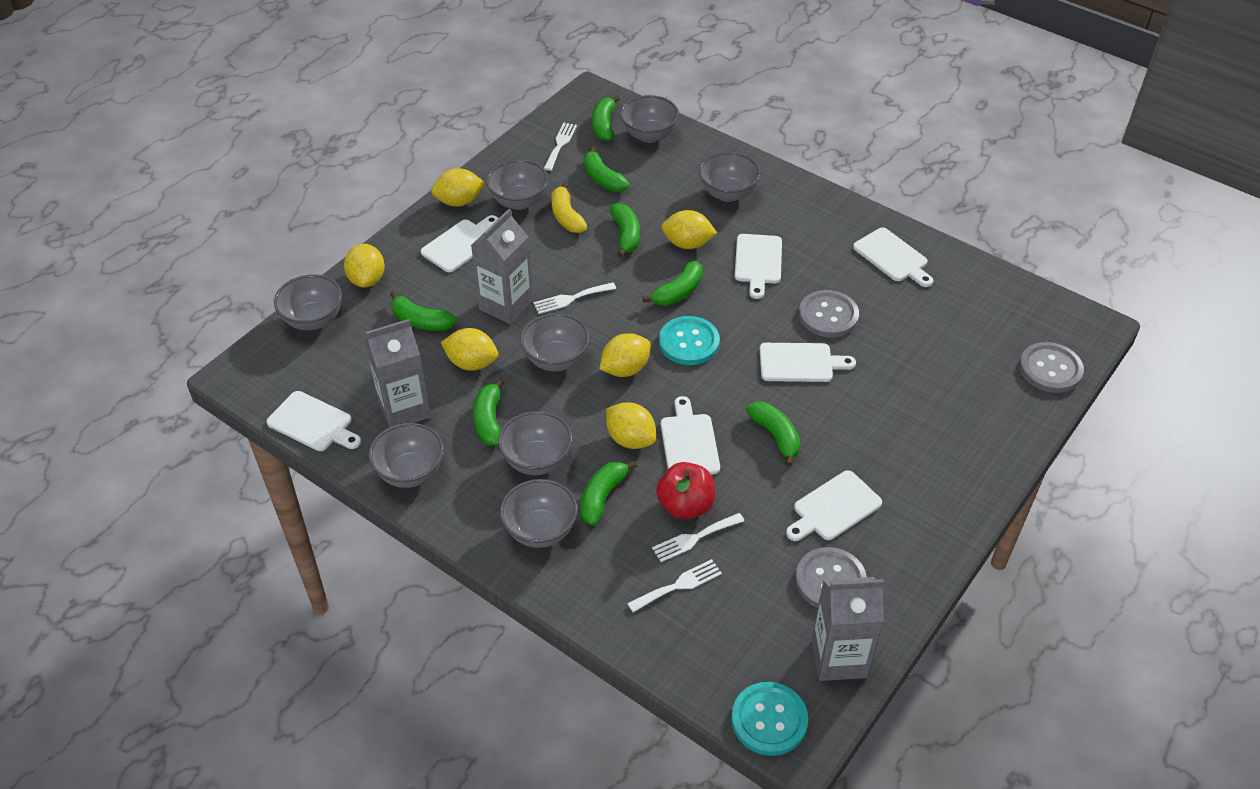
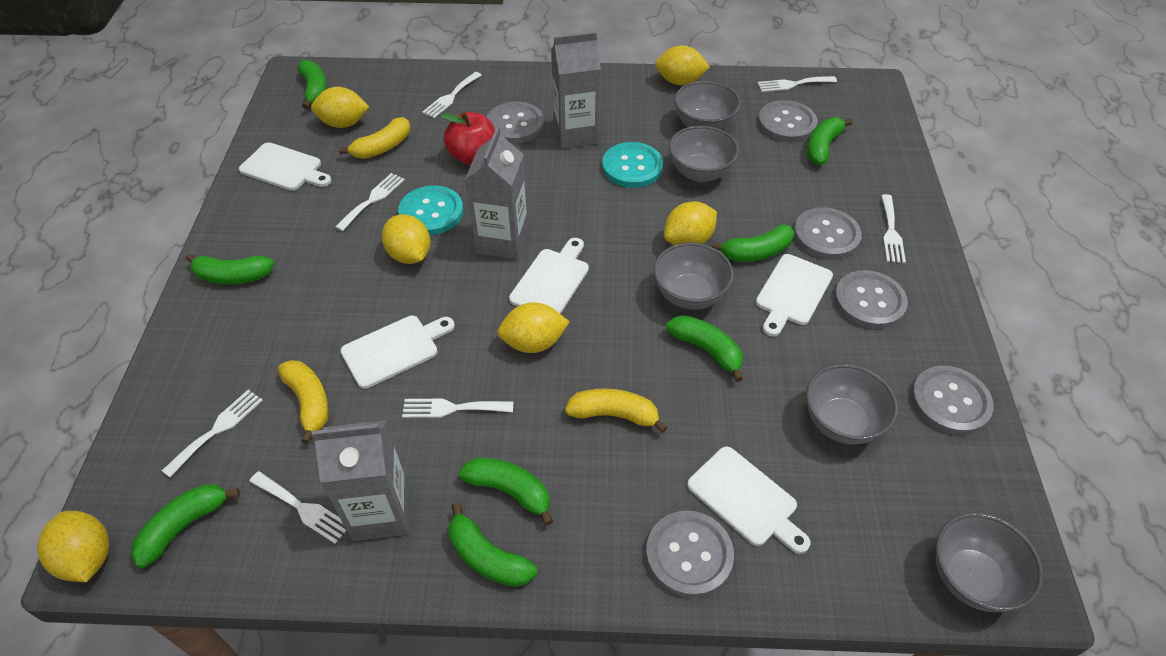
grey bowl: 8 -> 5
grey button: 3 -> 6
white cutting board: 7 -> 5
white fork: 4 -> 7
yellow banana: 1 -> 3

